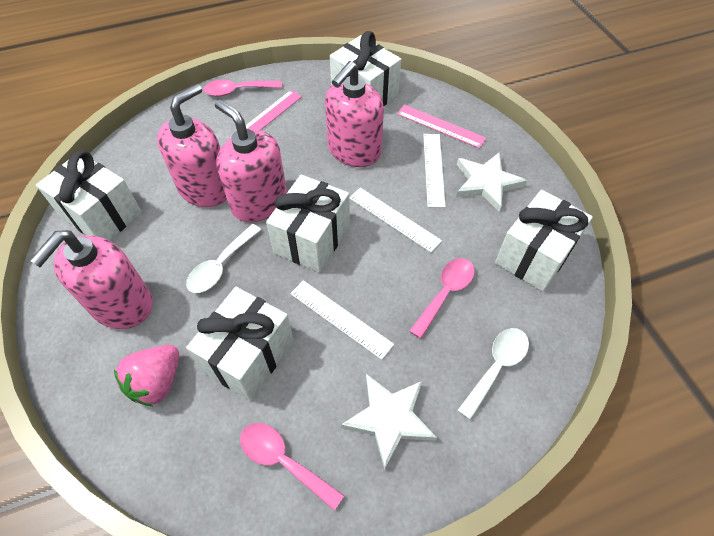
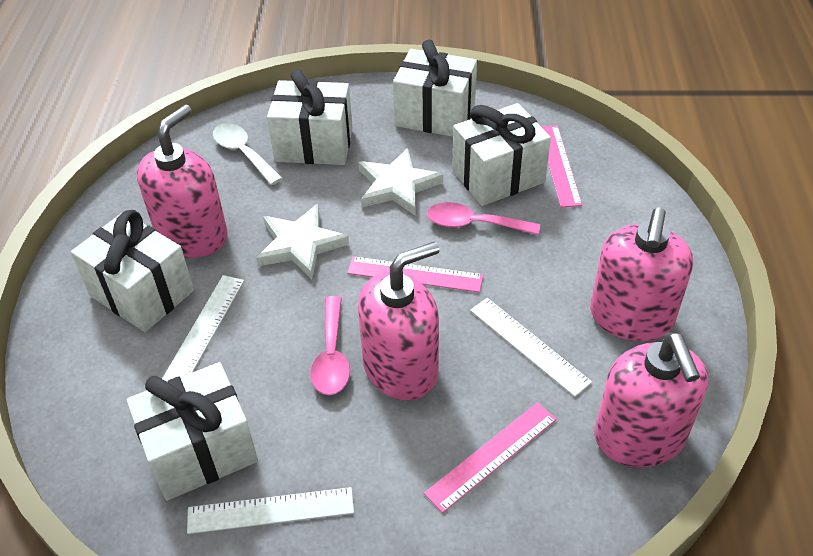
pink ruler: 2 -> 3
pink spoon: 3 -> 2
pink strawberry: 1 -> 0
white spoon: 2 -> 1

